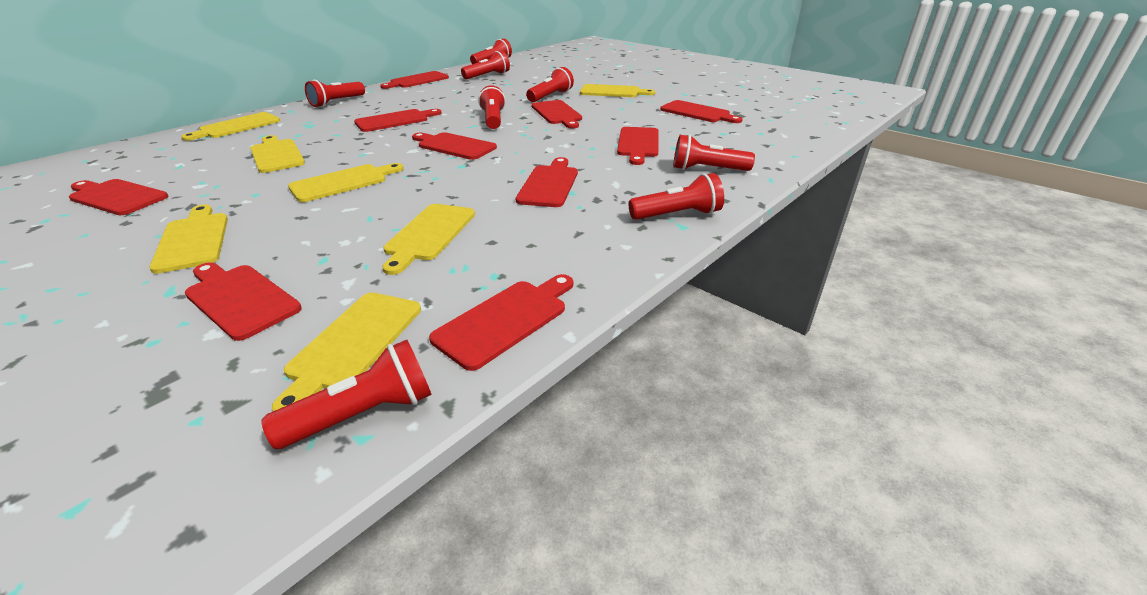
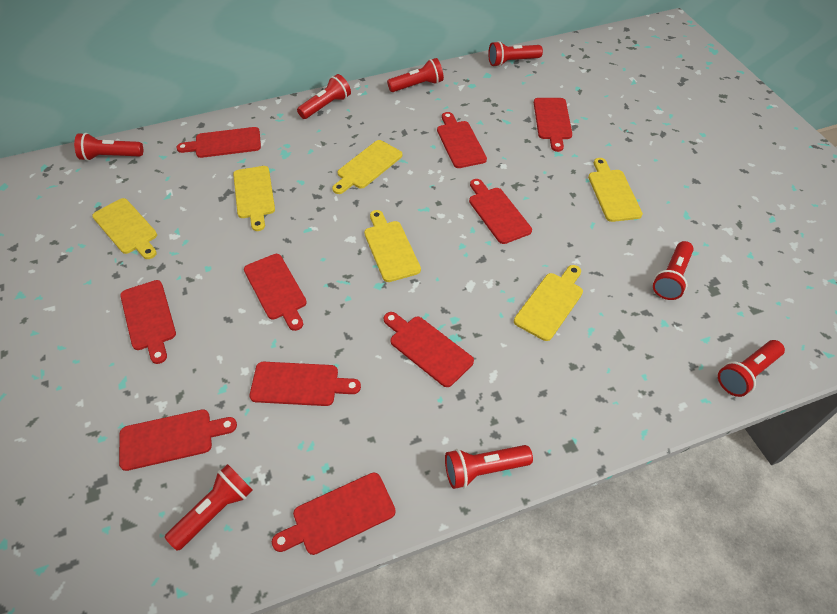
yellow cutting board: 7 -> 6

